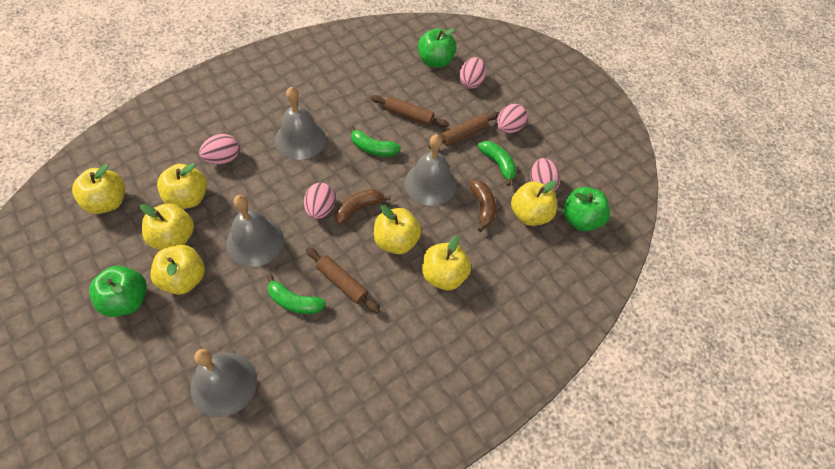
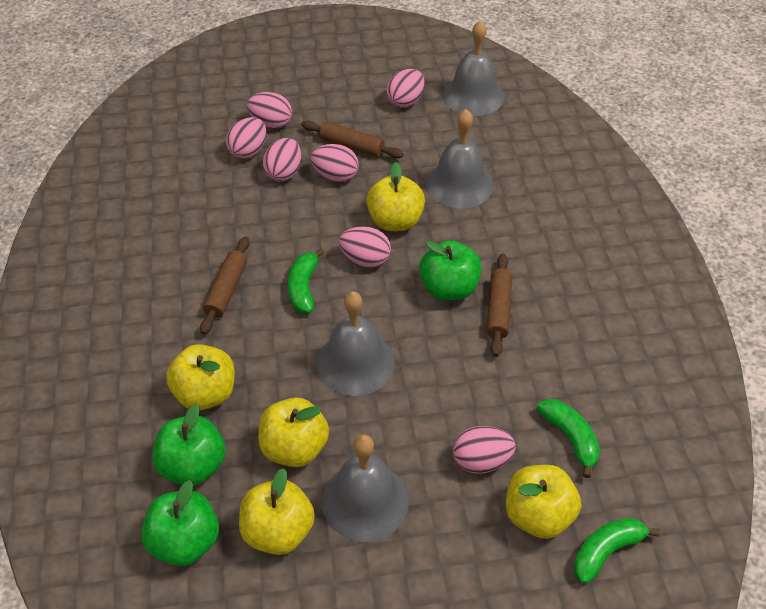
brown banana: 2 -> 0
pink egg: 5 -> 7
yellow apple: 7 -> 5

